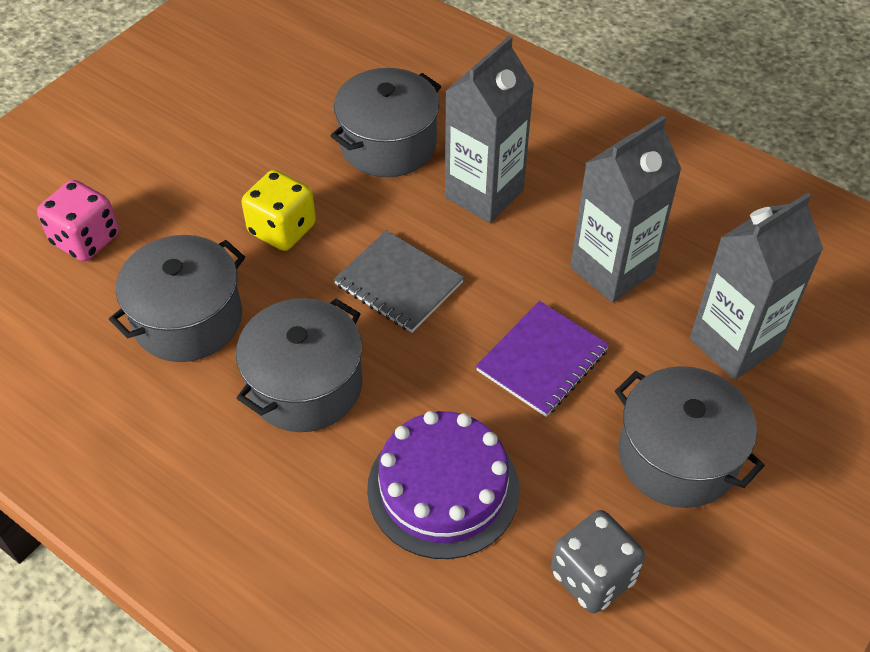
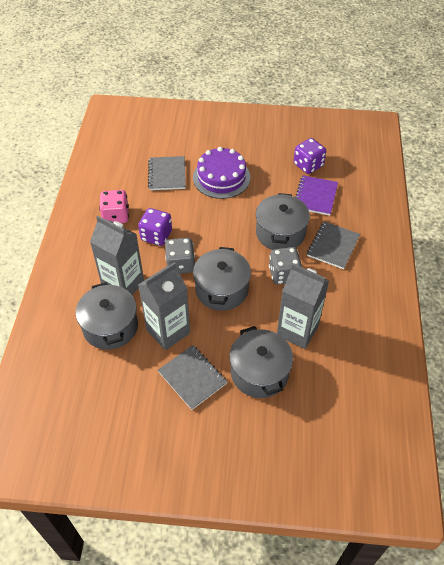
grey dice: 1 -> 2
grey notebook: 1 -> 3
purple dice: 0 -> 2
yellow dice: 1 -> 0

